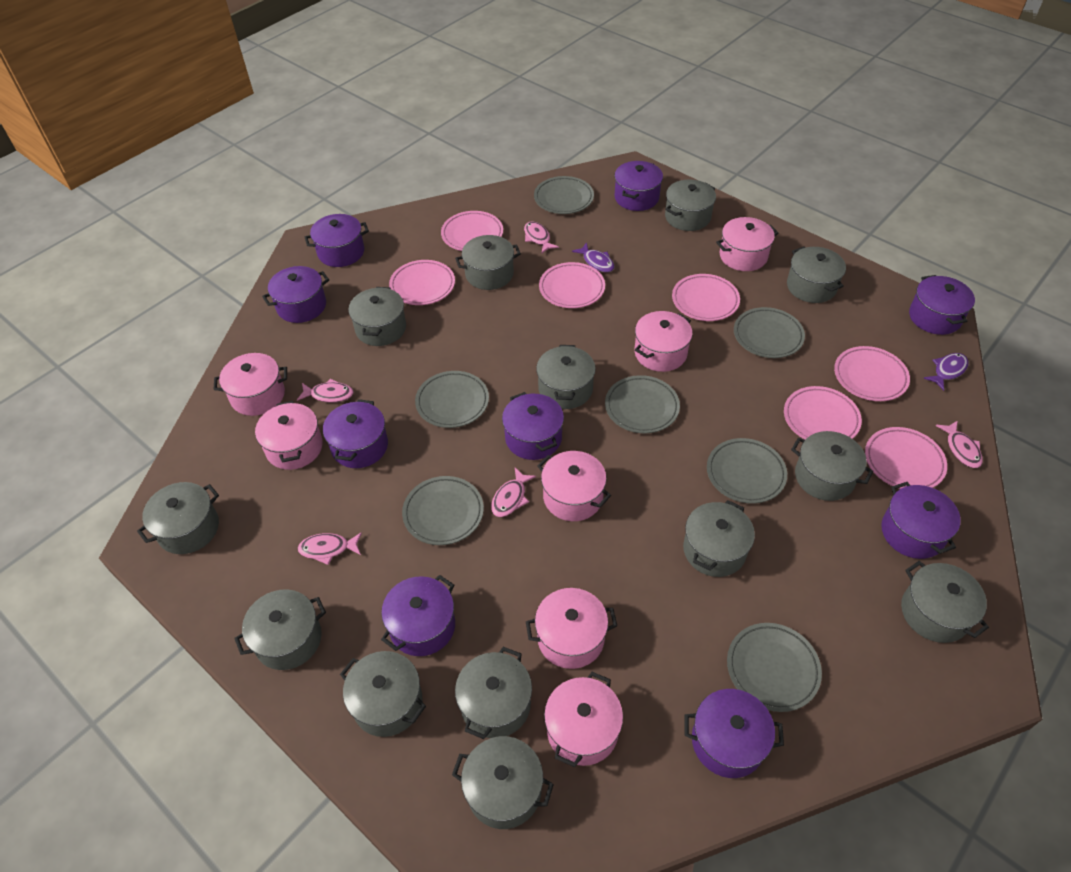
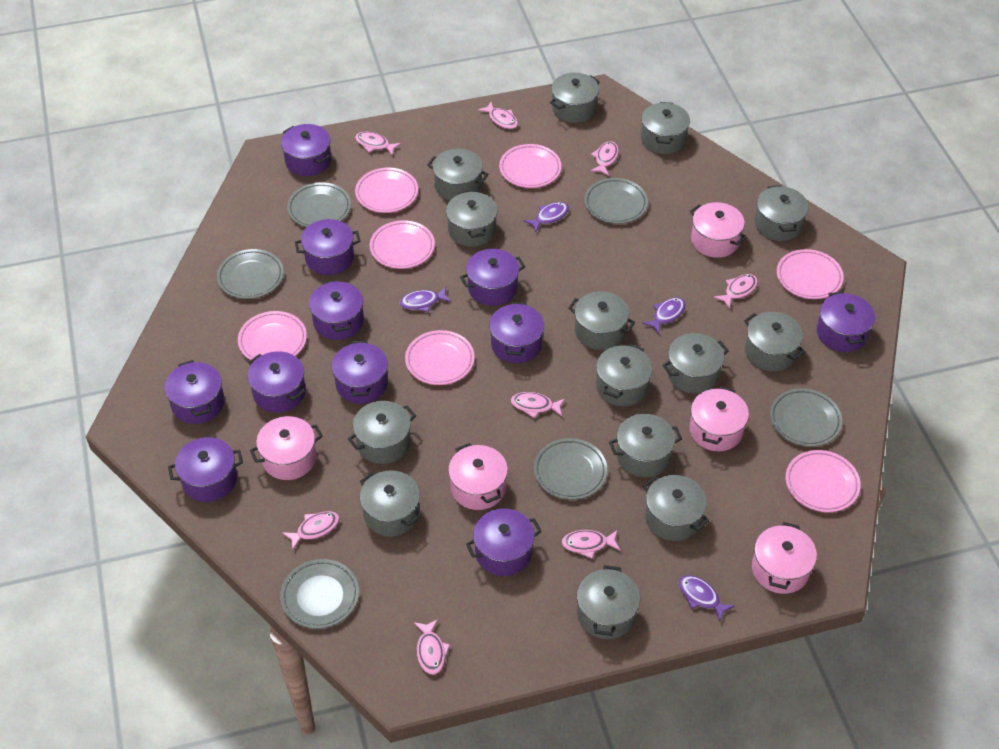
grey plate: 7 -> 6
grey pot: 13 -> 14
pink fish: 5 -> 8
pink pot: 7 -> 5
purple fish: 2 -> 4
purple pot: 9 -> 11

